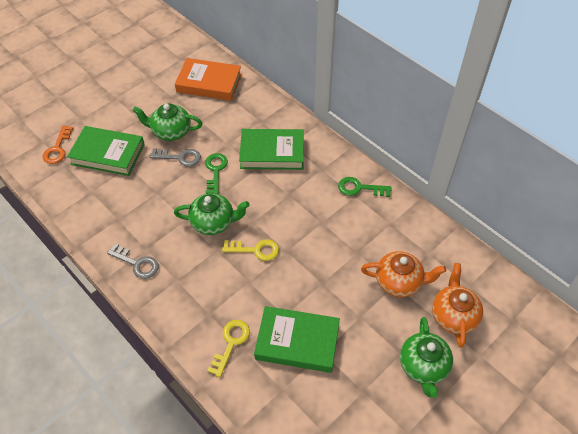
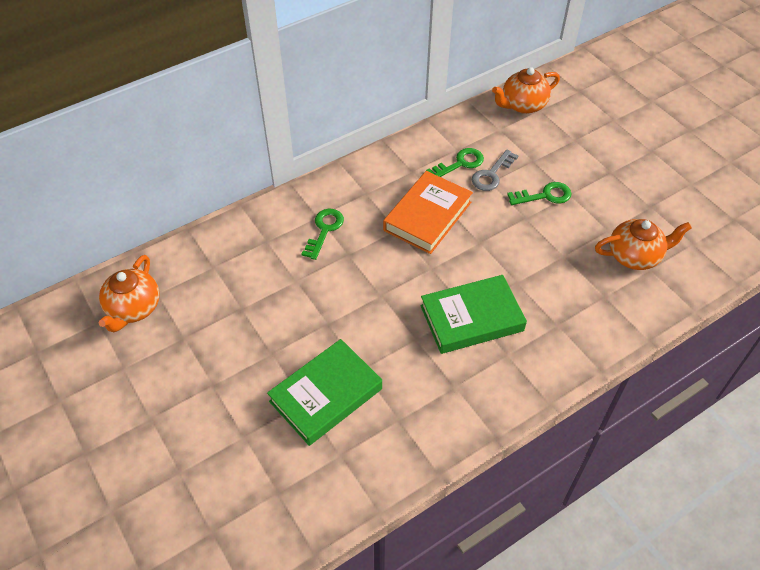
green book: 3 -> 2
green key: 2 -> 3
green teapot: 3 -> 0
grey key: 2 -> 1
orange key: 1 -> 0
orange teapot: 2 -> 3
yellow key: 2 -> 0

